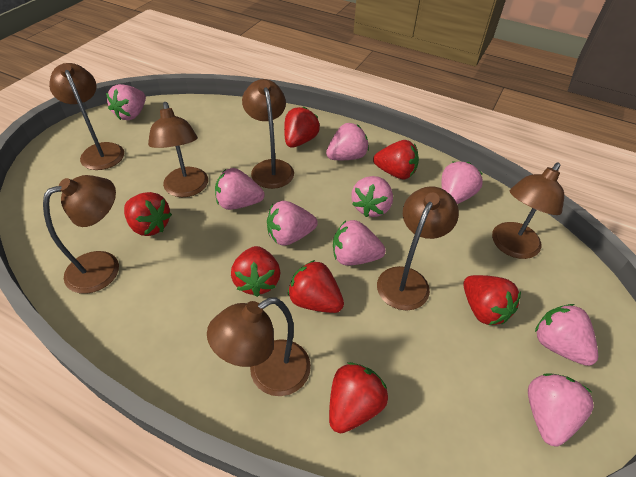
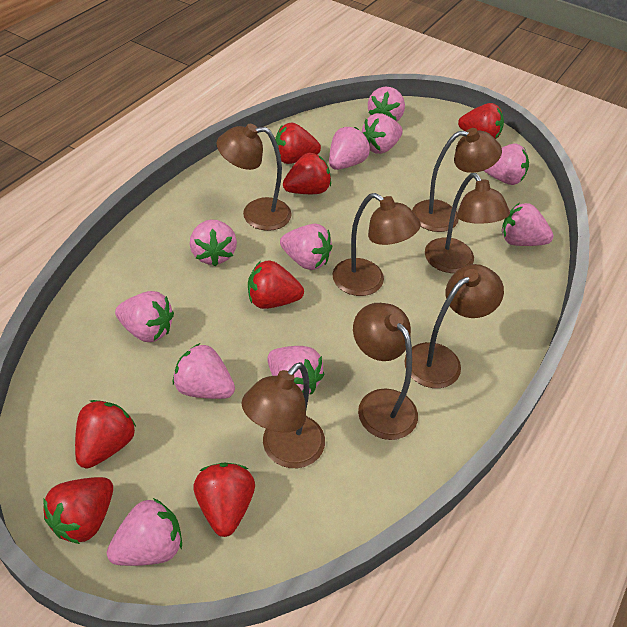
pink strawberry: 9 -> 11

